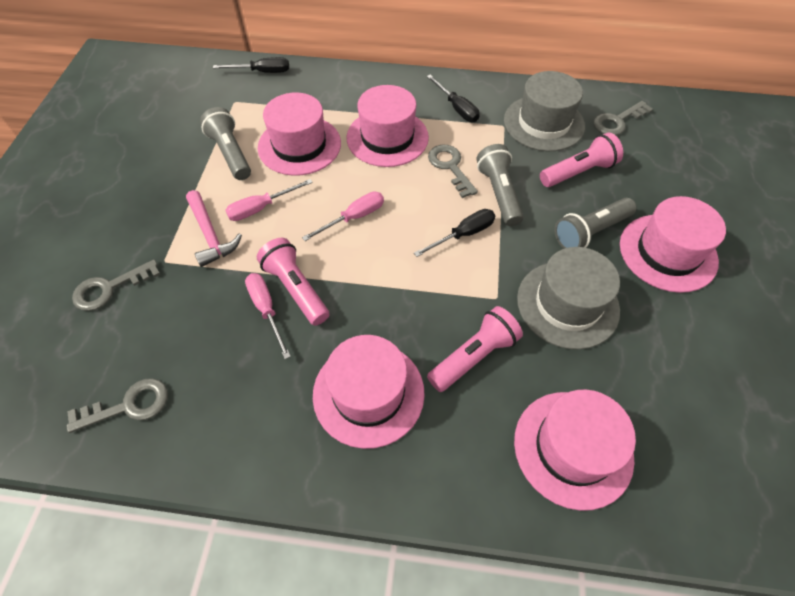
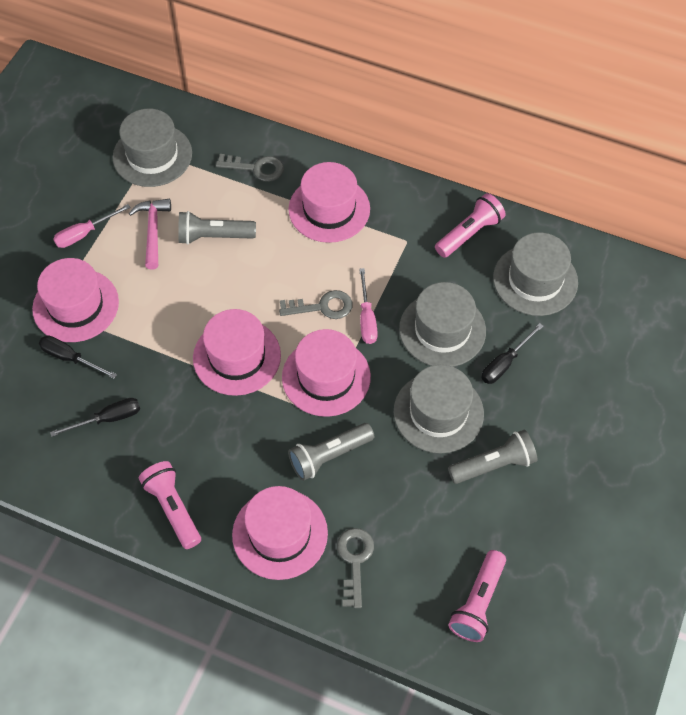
grey hat: 2 -> 4
grey key: 4 -> 3
pink screwdriver: 3 -> 2

